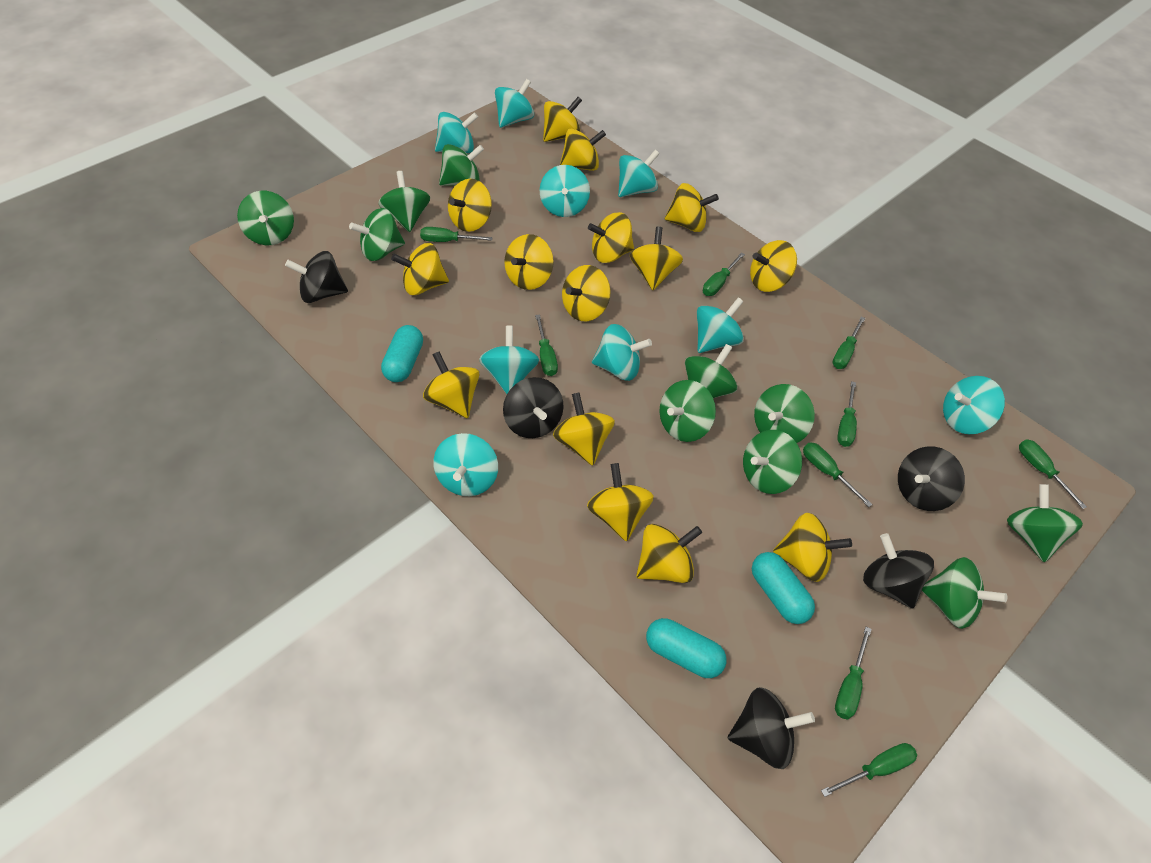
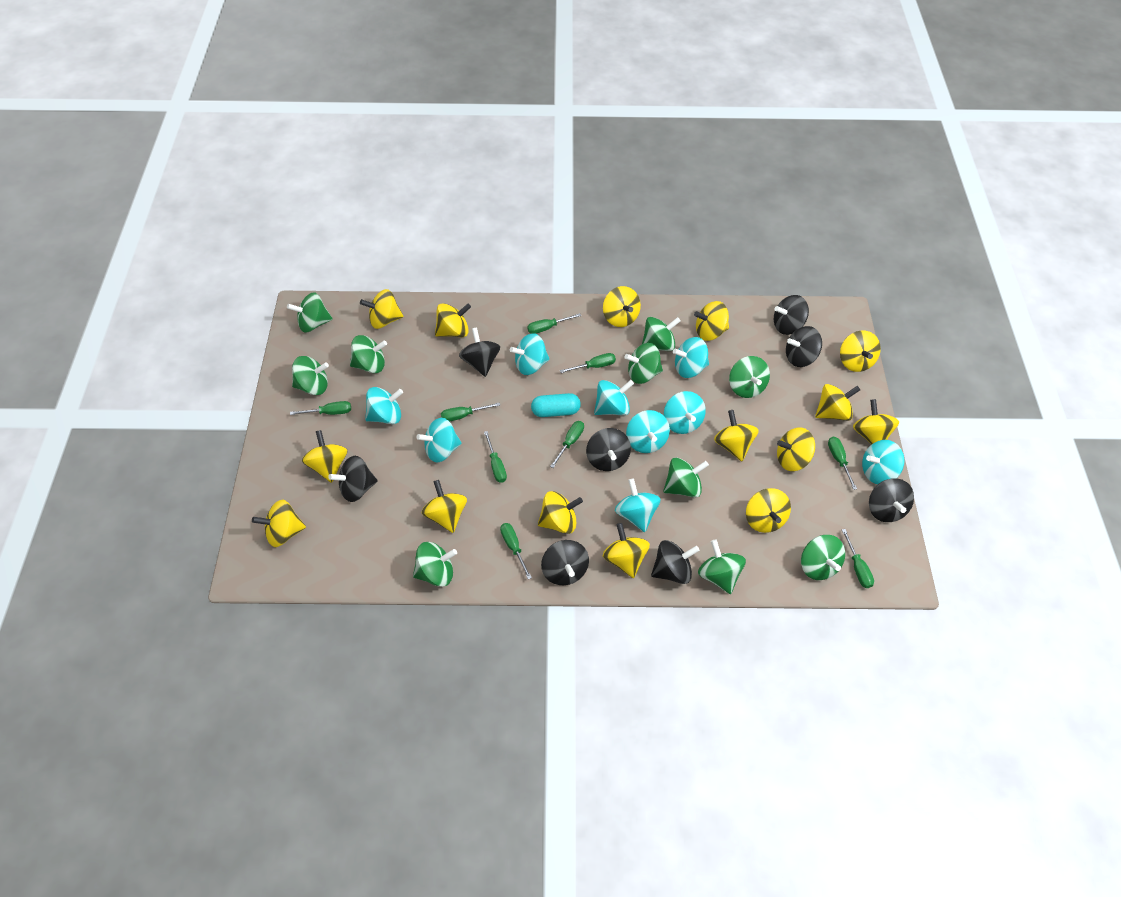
black spinning top: 5 -> 8
turquoise capsule: 3 -> 1

